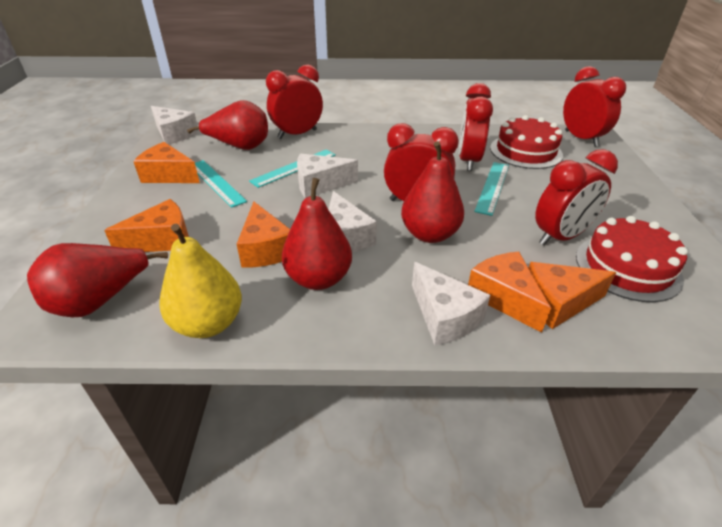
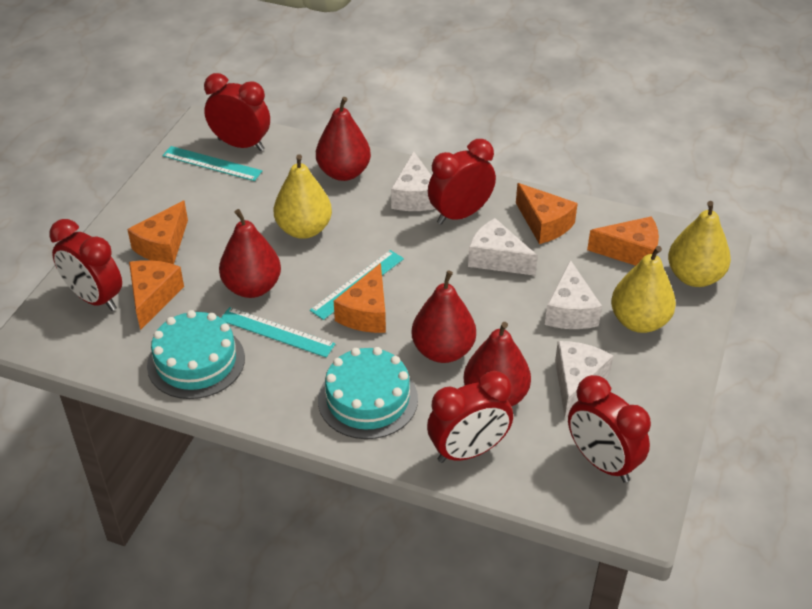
red cake: 2 -> 0
turquoise cake: 0 -> 2
yellow pear: 1 -> 3

